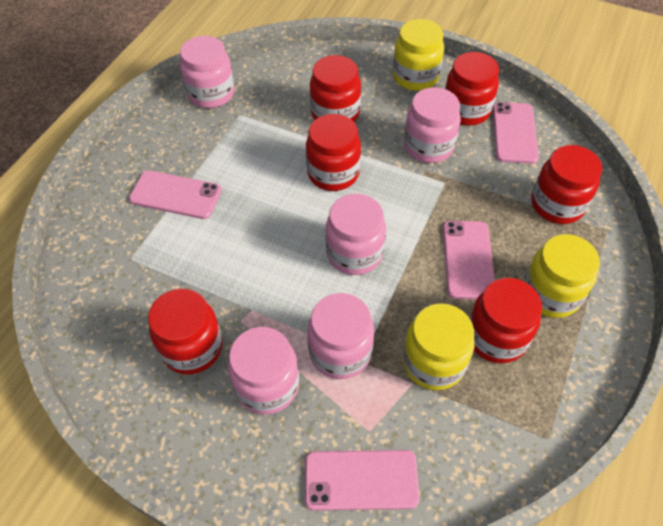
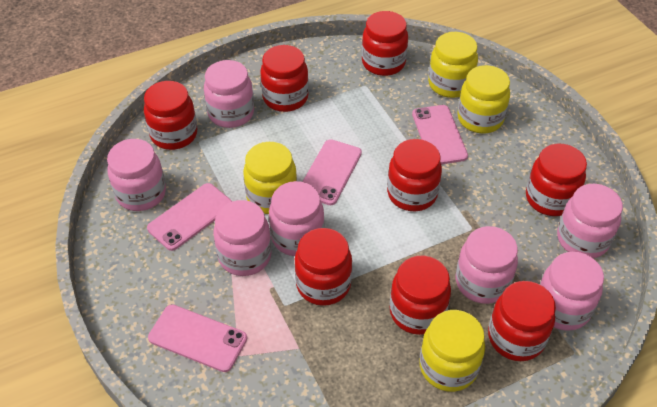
pink jar: 5 -> 7
red jar: 6 -> 8
yellow jar: 3 -> 4

